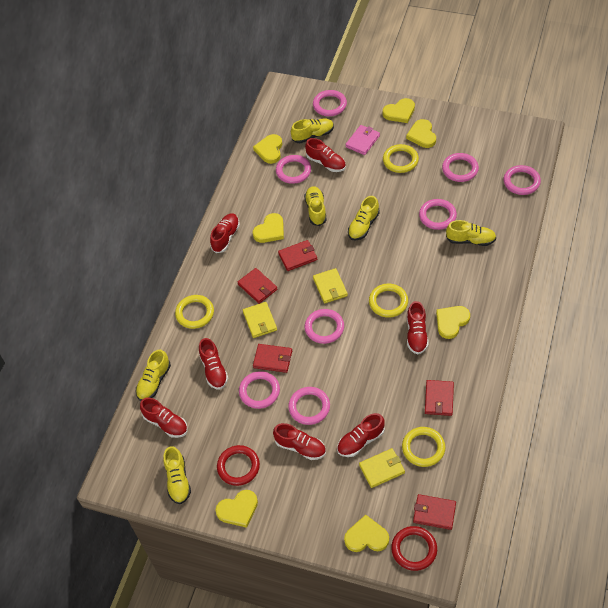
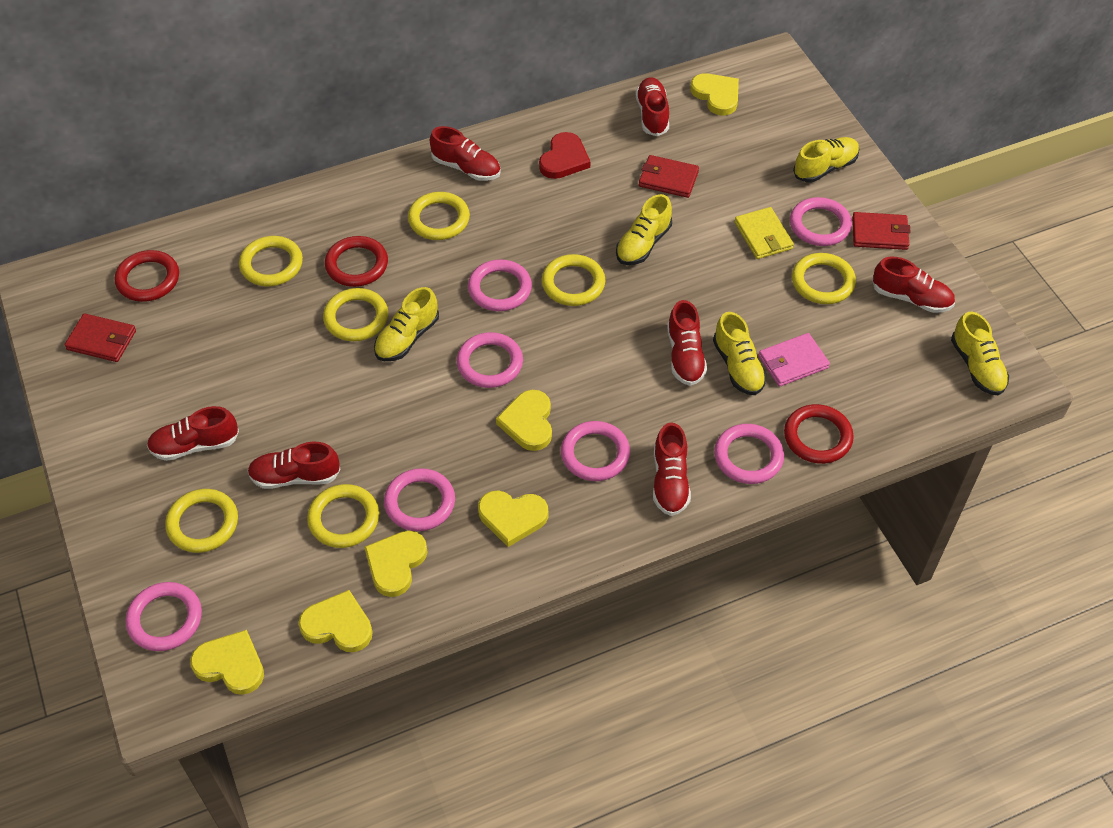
pink ring: 8 -> 7
red heart: 0 -> 1
red ring: 2 -> 3
red wallet: 5 -> 3
yellow heart: 7 -> 6
yellow ring: 4 -> 7
yellow shoe: 6 -> 5
yellow wallet: 3 -> 1

